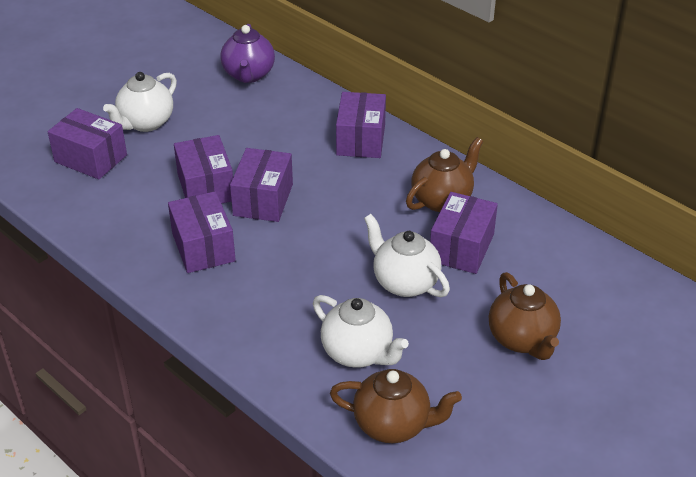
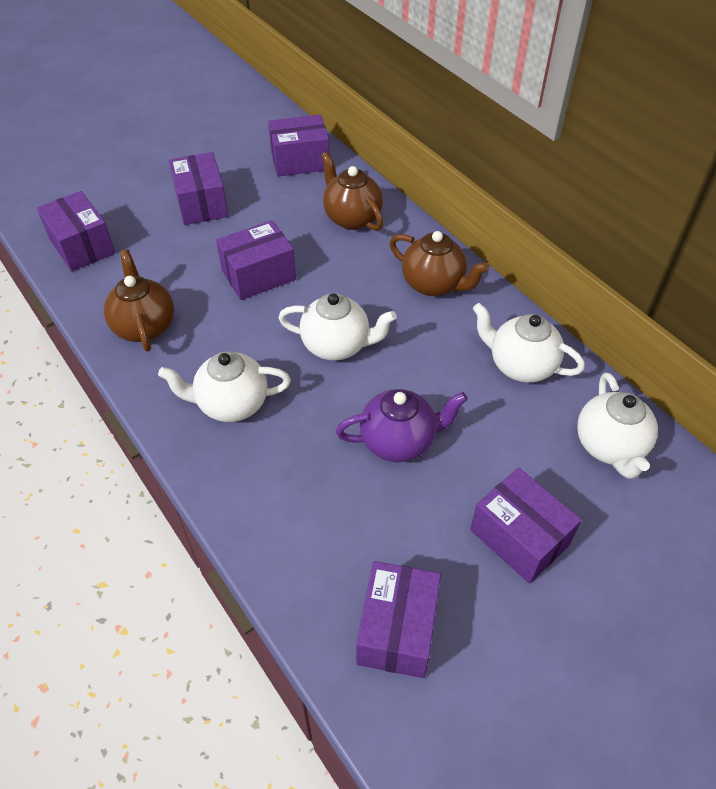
white teapot: 3 -> 4

